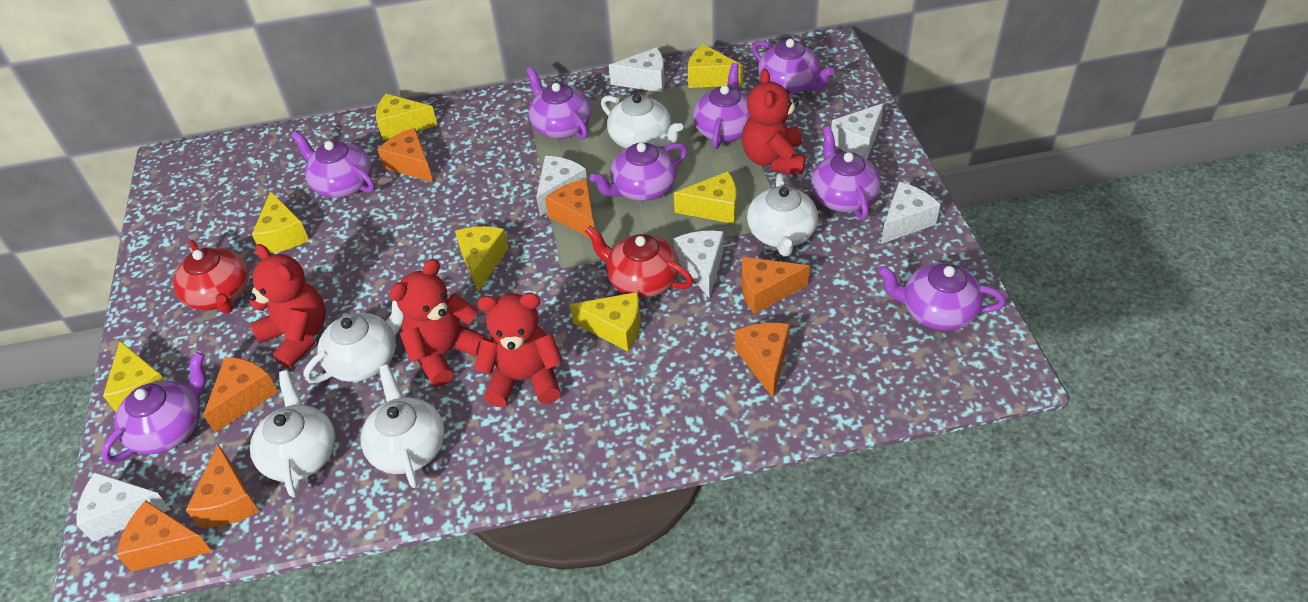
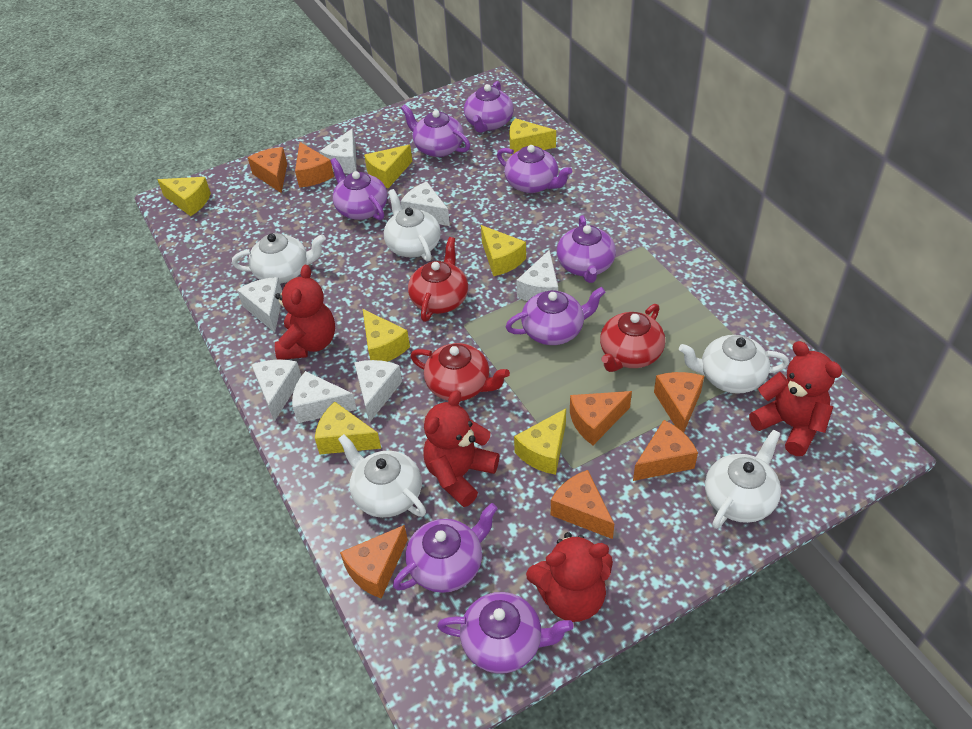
red teapot: 2 -> 3
white cheese: 6 -> 7

